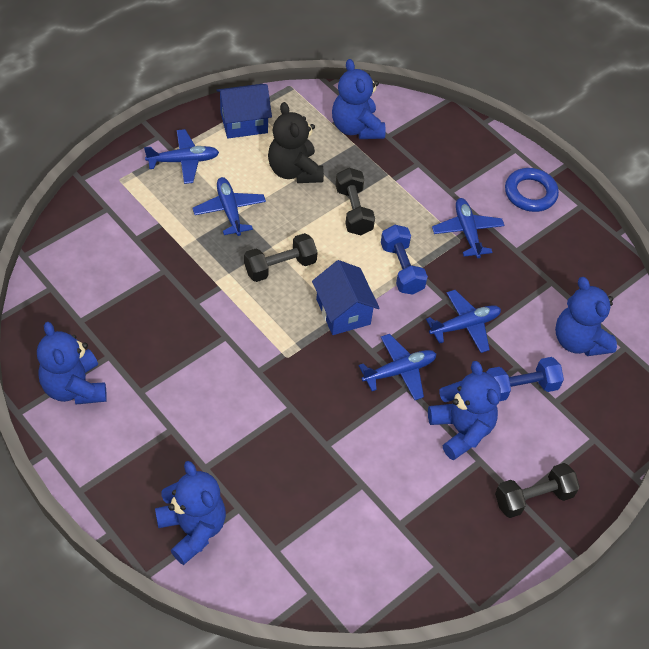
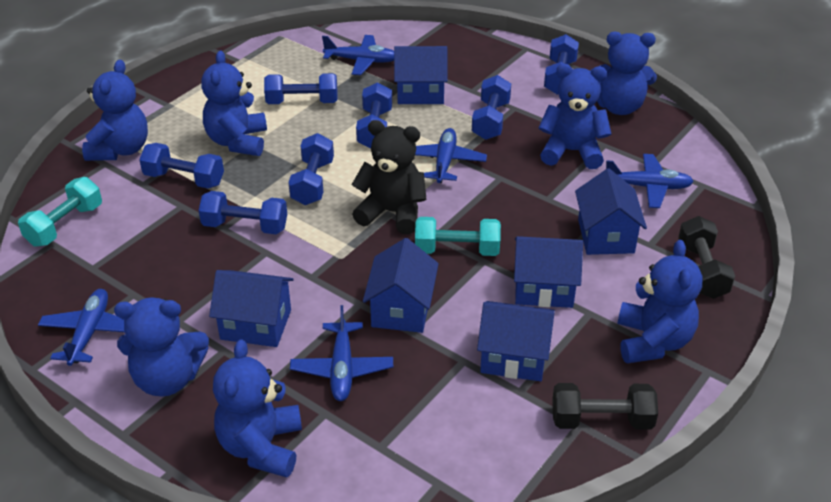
black dumbbell: 3 -> 2
blue dumbbell: 2 -> 7
blue house: 2 -> 6
blue ring: 1 -> 0
blue teddy bear: 5 -> 7
turquoise dumbbell: 0 -> 2

